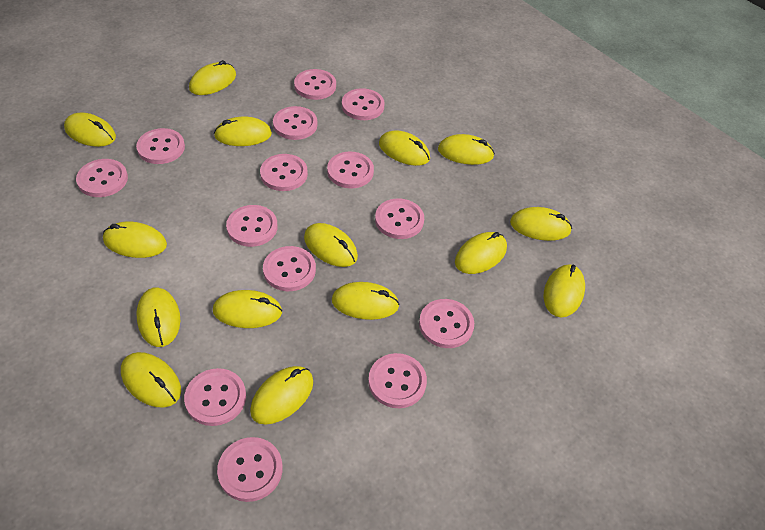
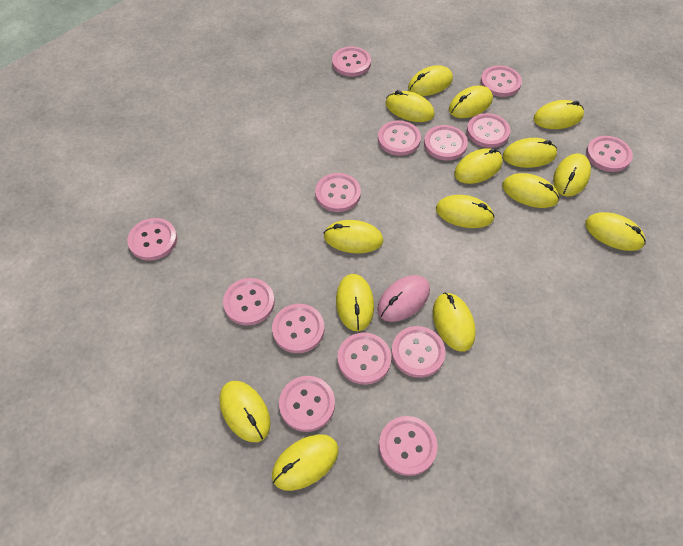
pink mouse: 0 -> 1

